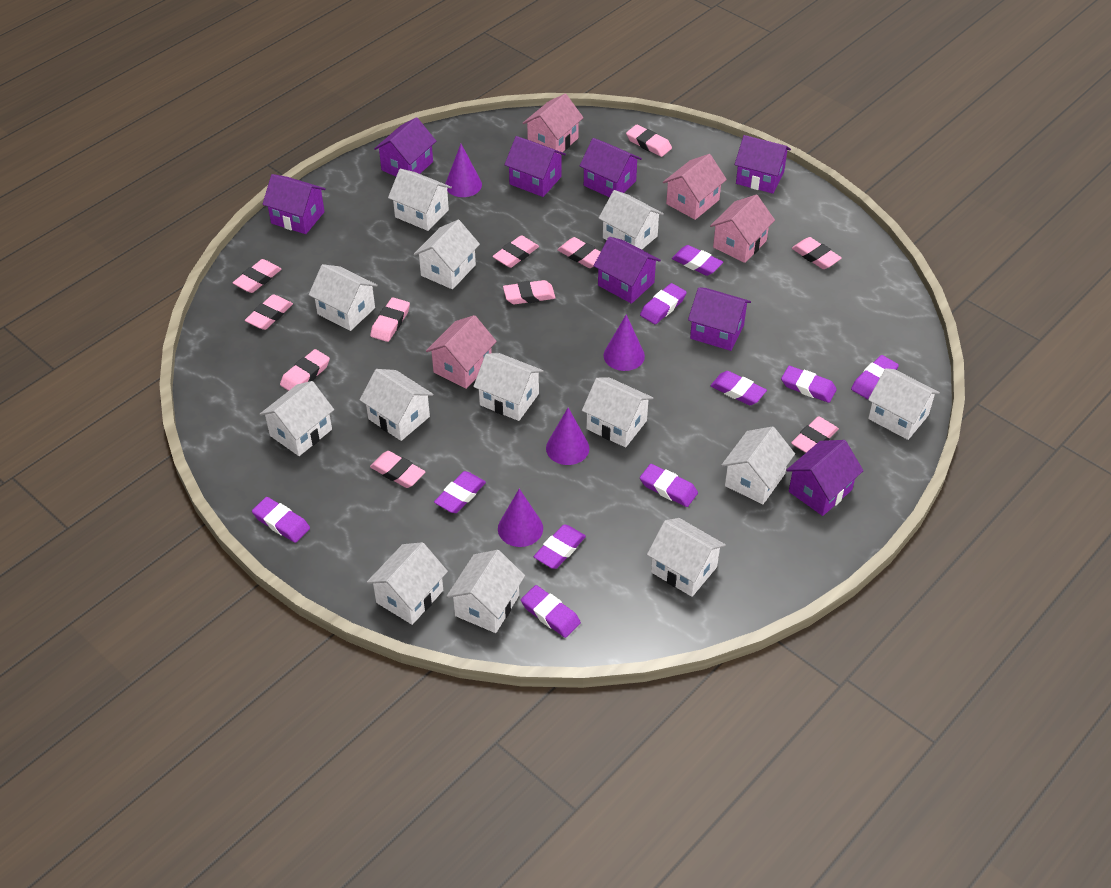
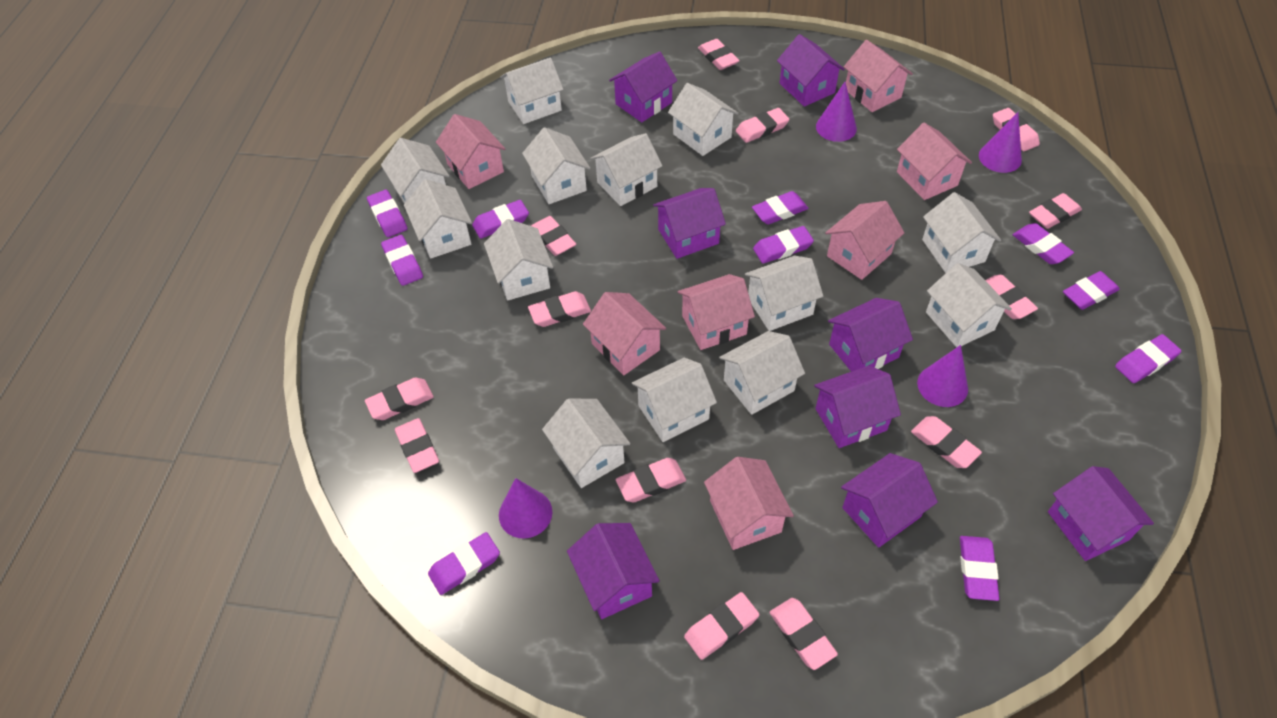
pink eraser: 11 -> 13
pink house: 4 -> 7

